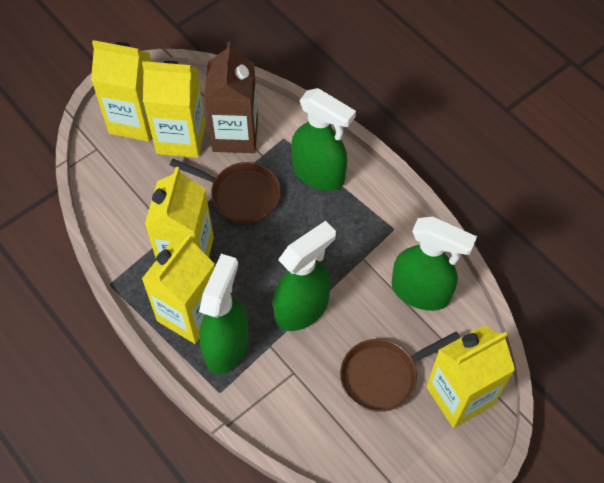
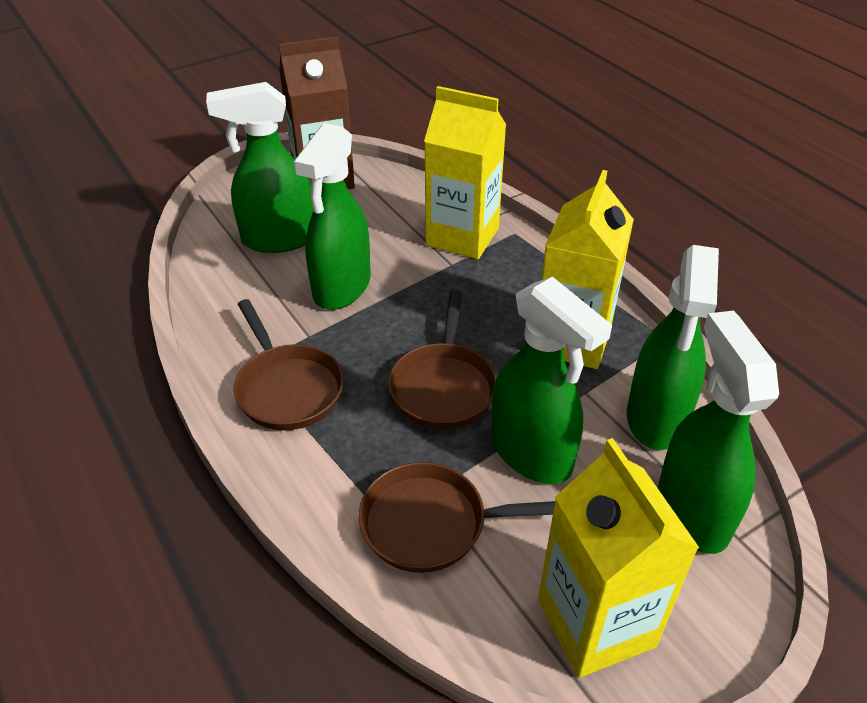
brown pan: 2 -> 3
green spray bottle: 4 -> 5
yellow carton: 5 -> 3

